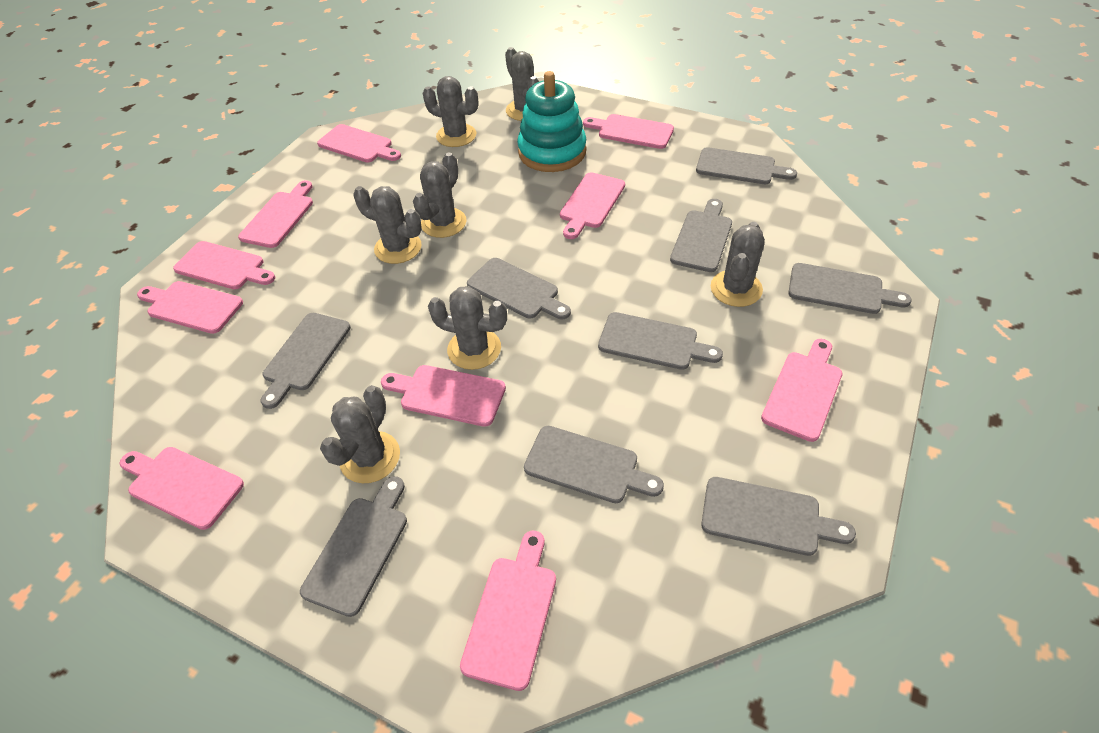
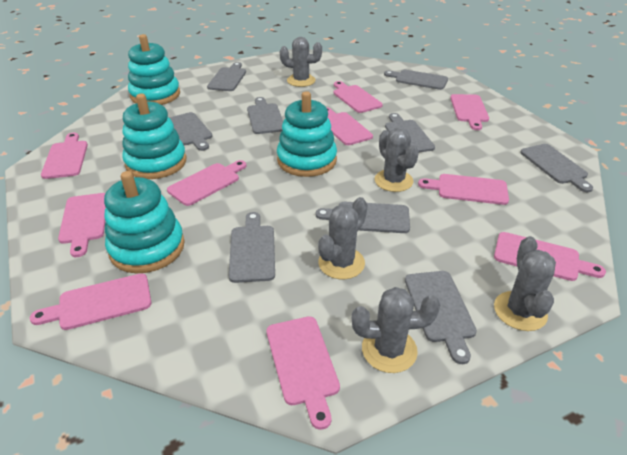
grey cactus: 7 -> 5
turquoise stacking toy: 1 -> 4

